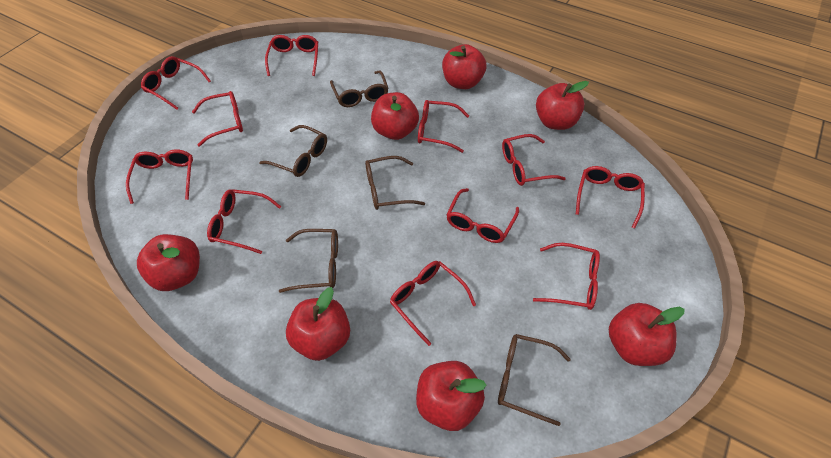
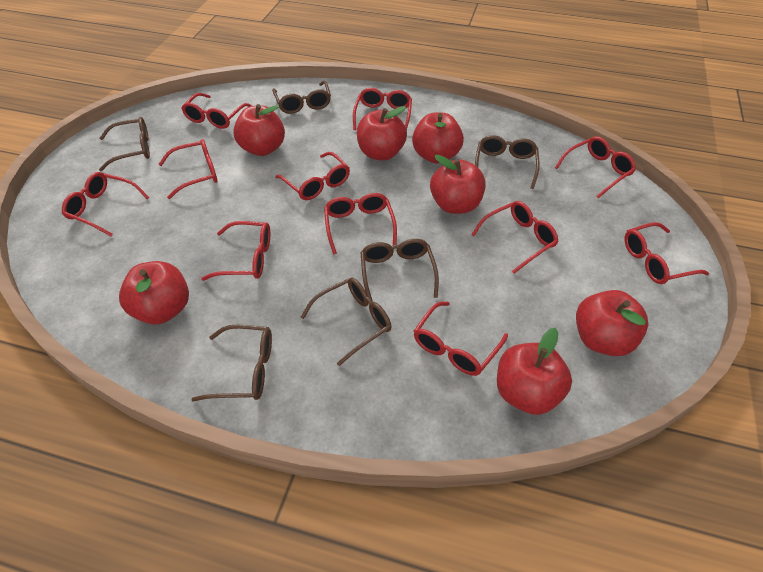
brown glasses: 5 -> 6

